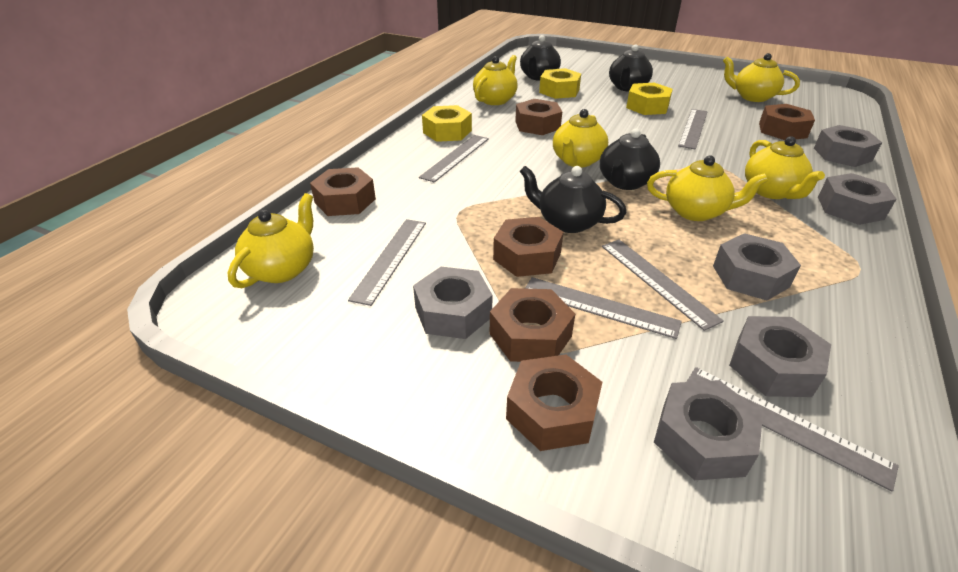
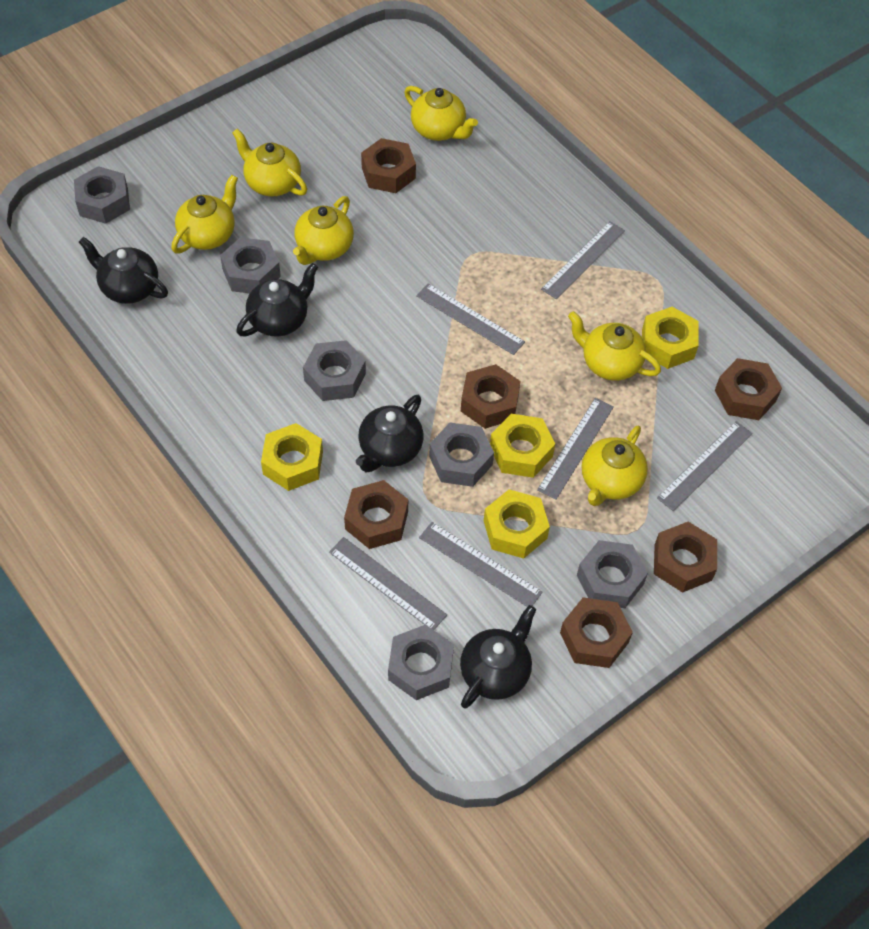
yellow nut: 3 -> 4

